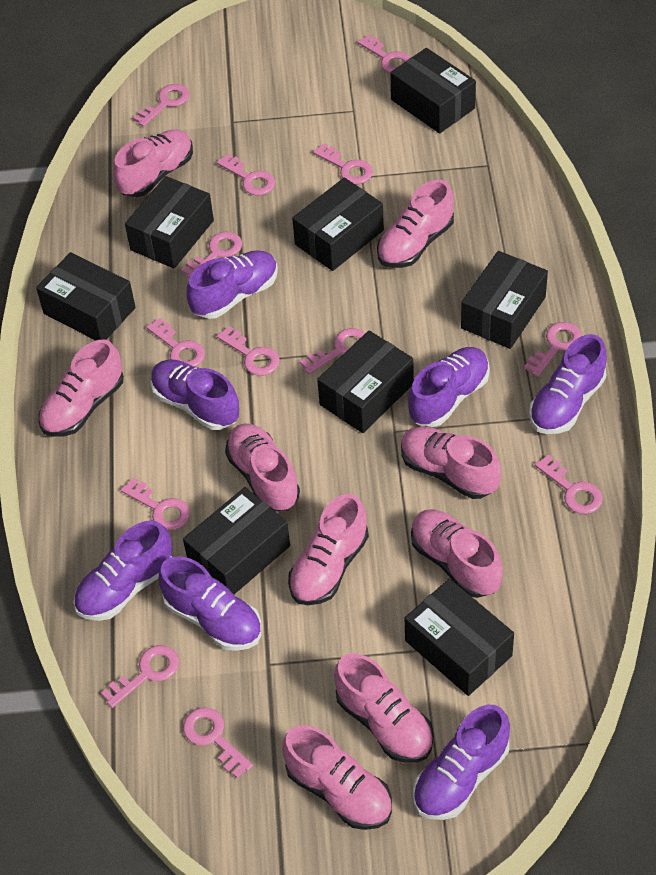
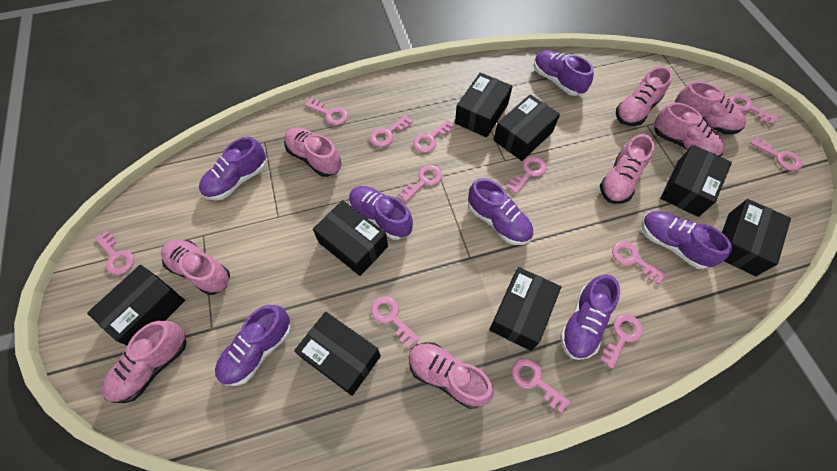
pink key: 13 -> 12
pink shoe: 9 -> 8

